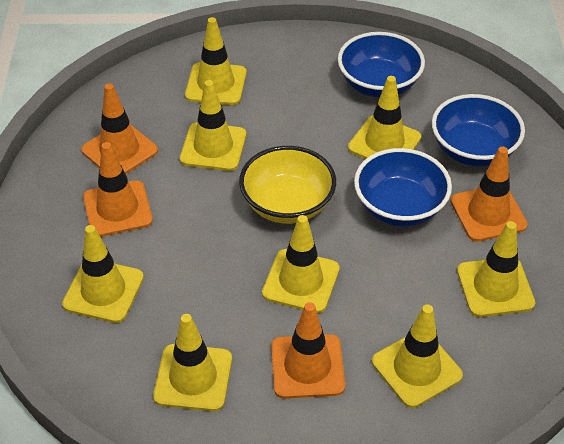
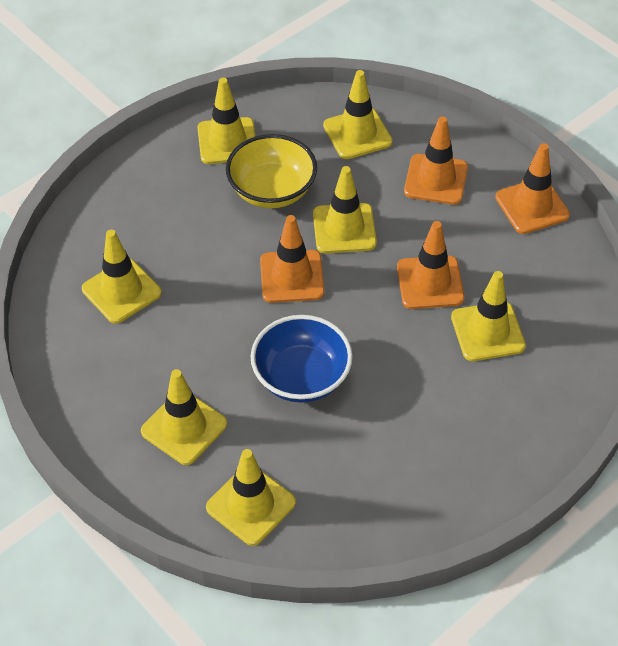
blue bowl: 3 -> 1
yellow traffic cone: 8 -> 7

